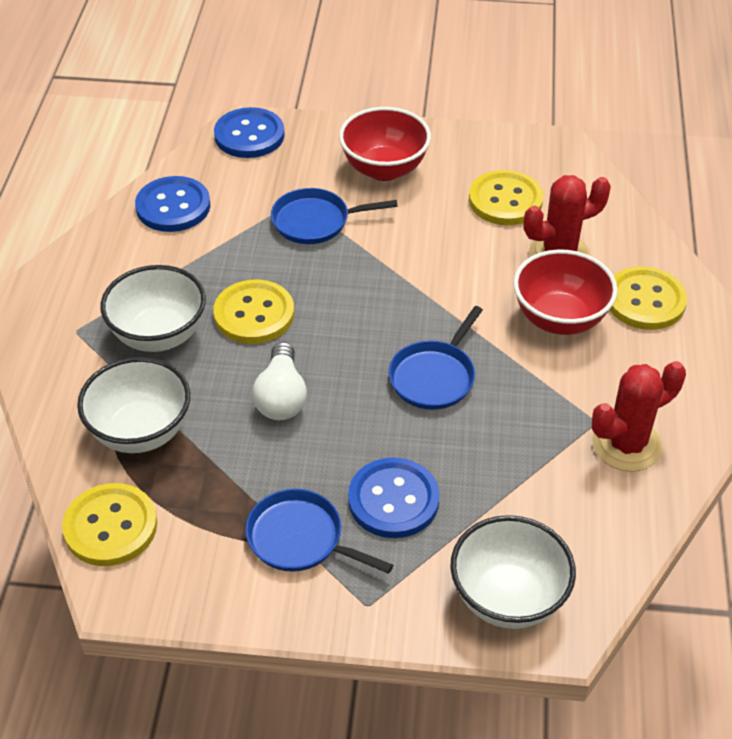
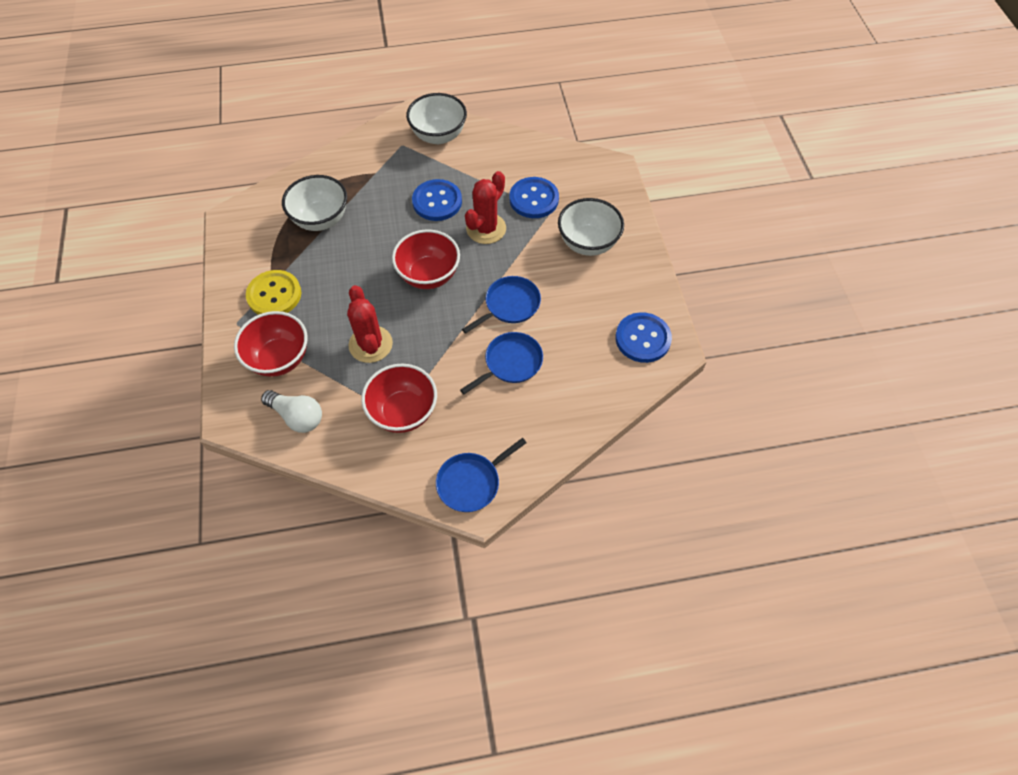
red bowl: 2 -> 3
yellow button: 4 -> 1

